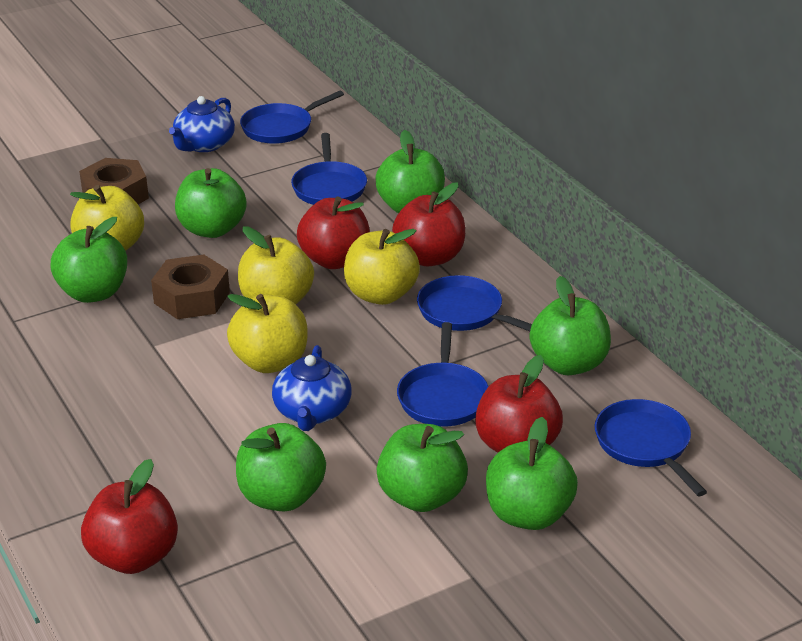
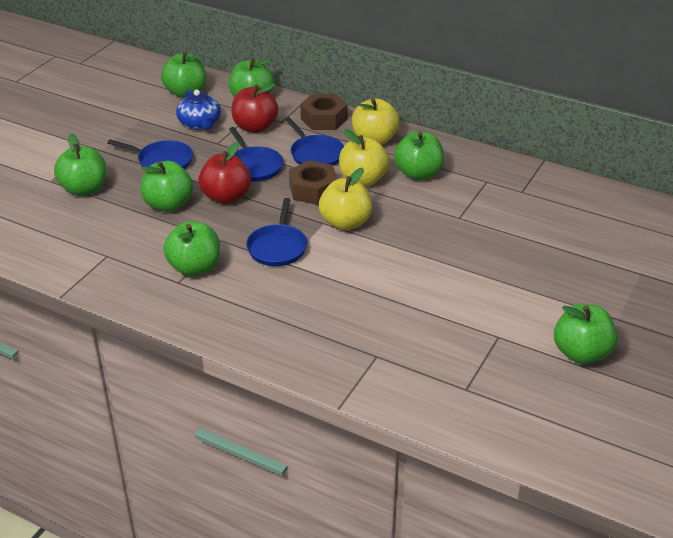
blue pan: 5 -> 4
blue teapot: 2 -> 1
red apple: 4 -> 2
yellow apple: 4 -> 3

